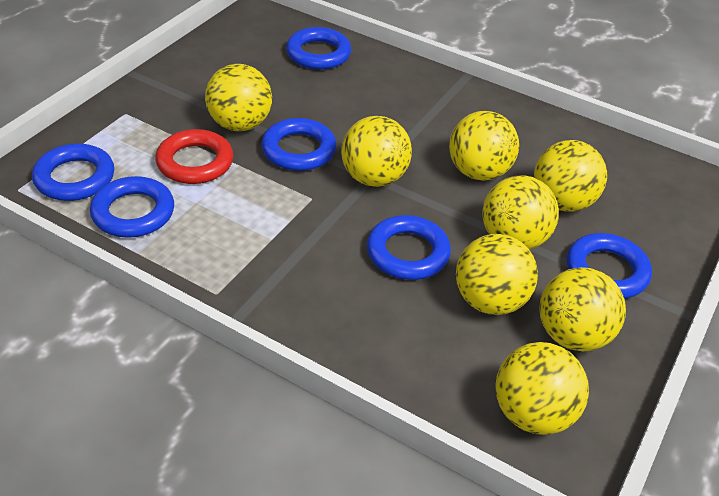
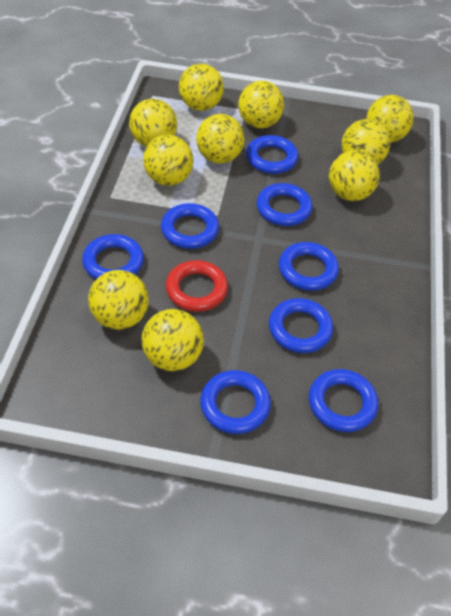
blue ring: 6 -> 8
yellow ball: 8 -> 10

